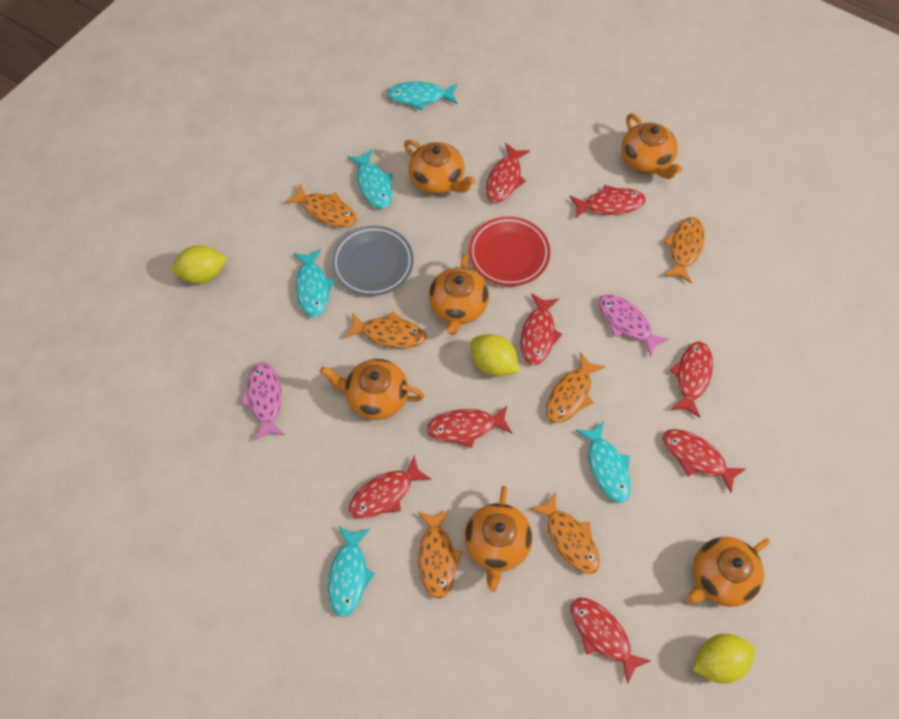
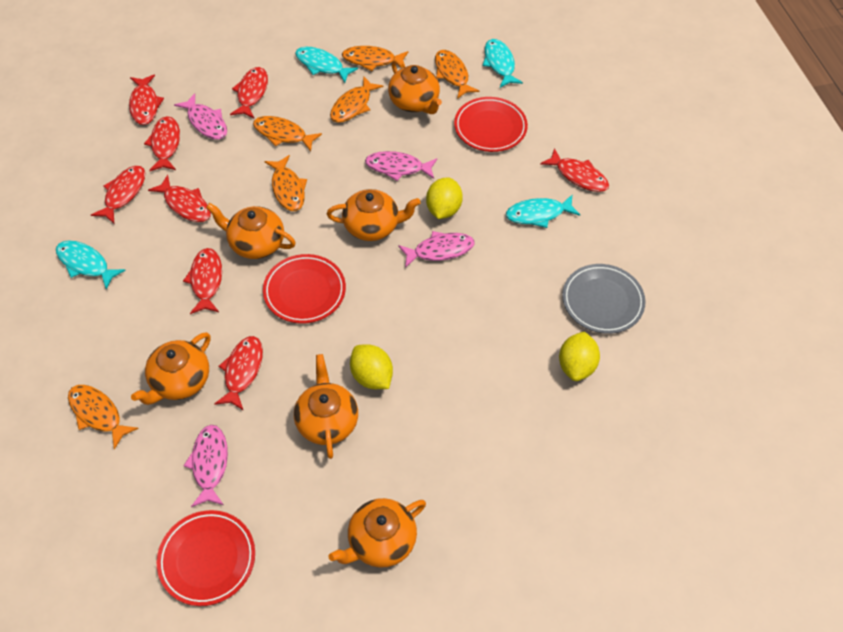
pink fish: 2 -> 4
red plate: 1 -> 3
turquoise fish: 5 -> 4

